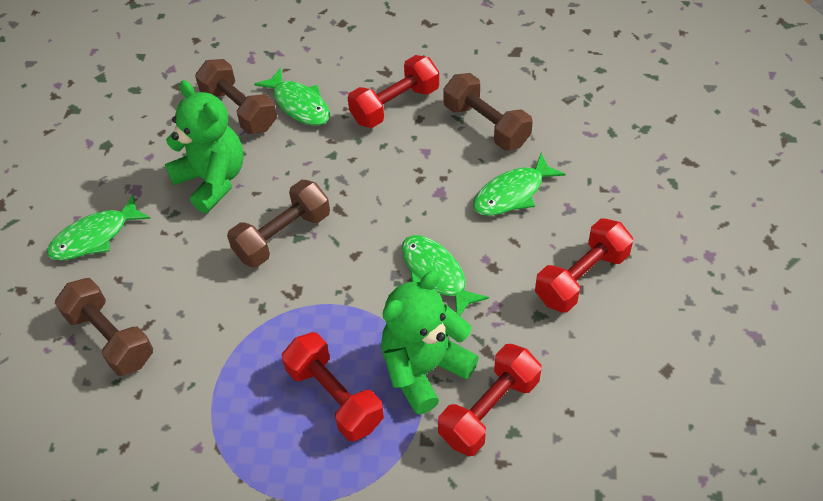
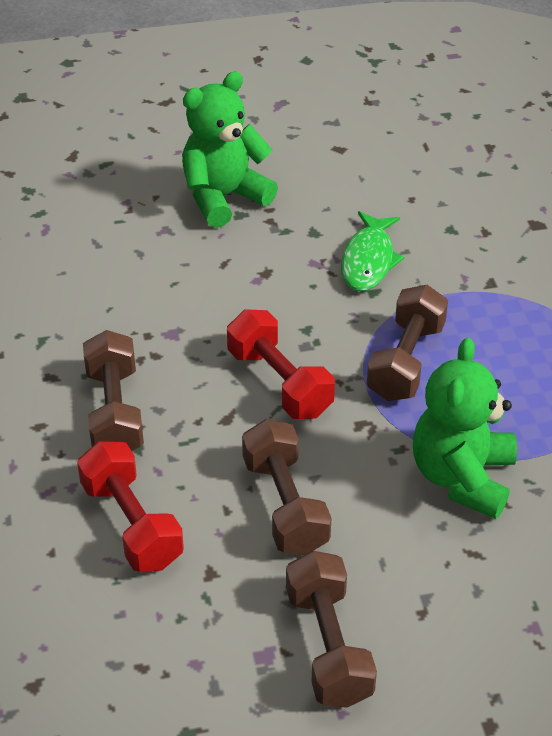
green fish: 4 -> 1
red dumbbell: 4 -> 2

